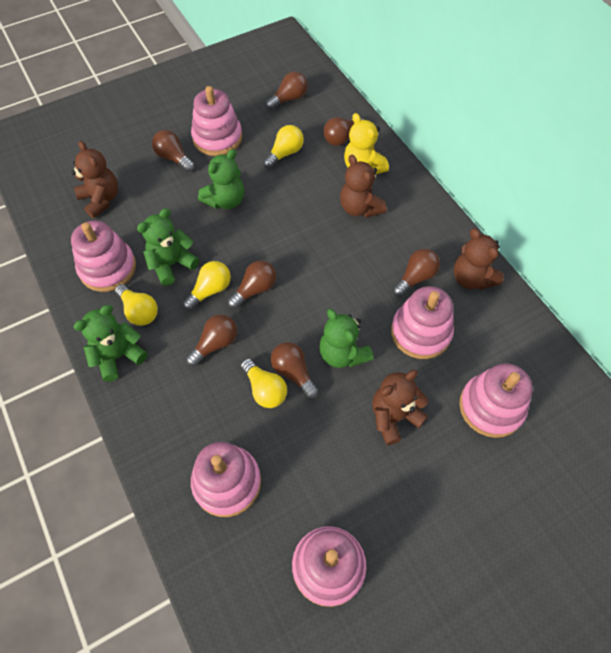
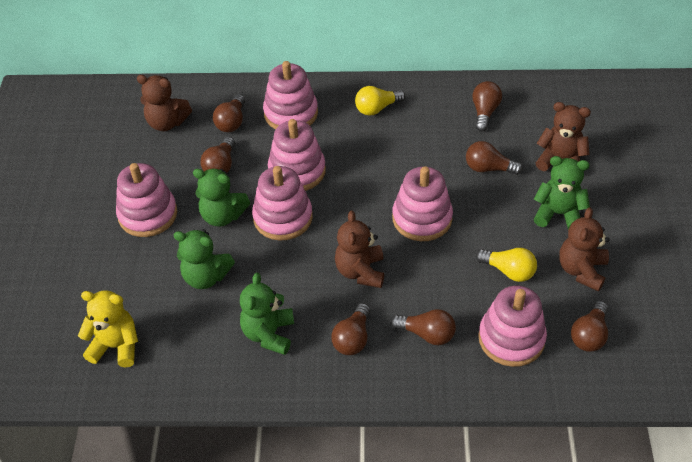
yellow light bulb: 4 -> 2

